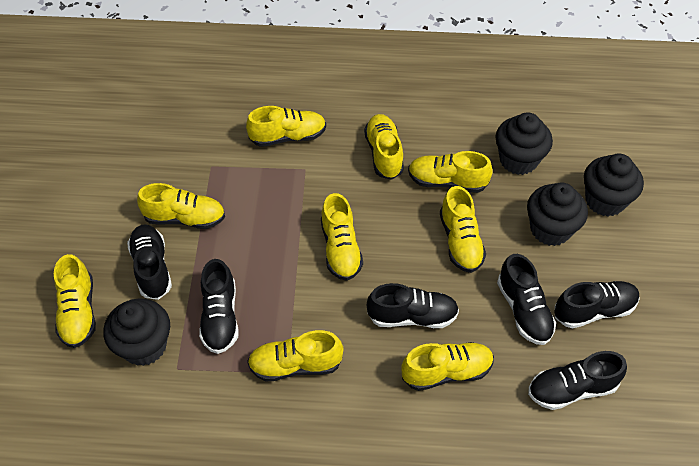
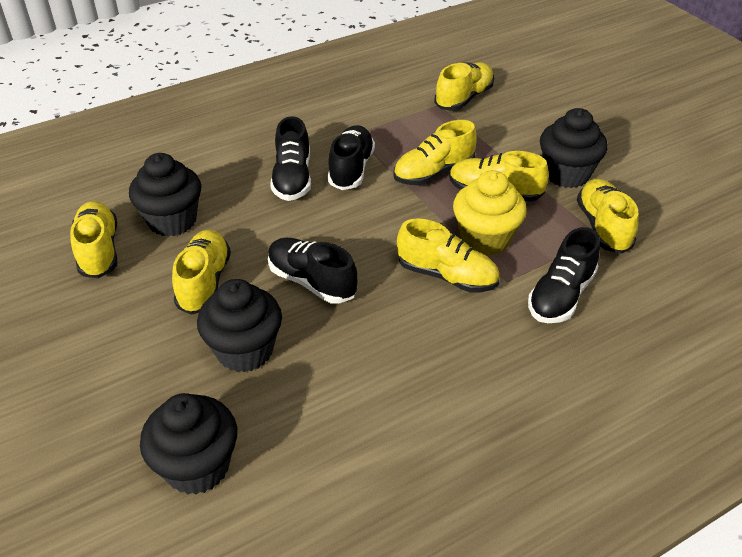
black shoe: 6 -> 4
yellow cupcake: 0 -> 1
yellow shoe: 9 -> 7

